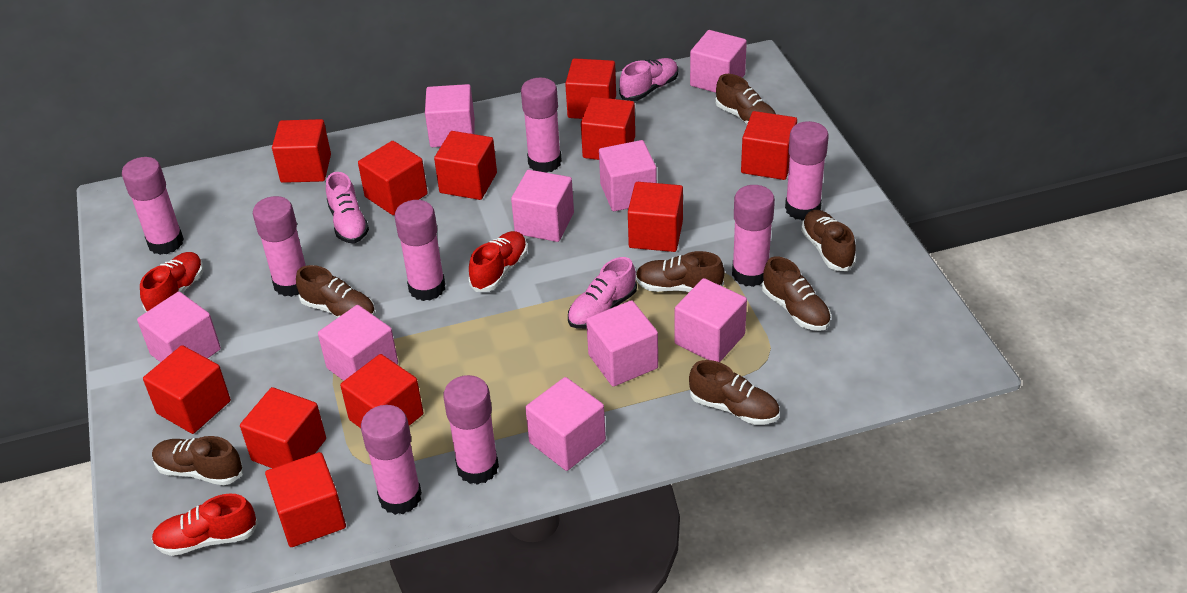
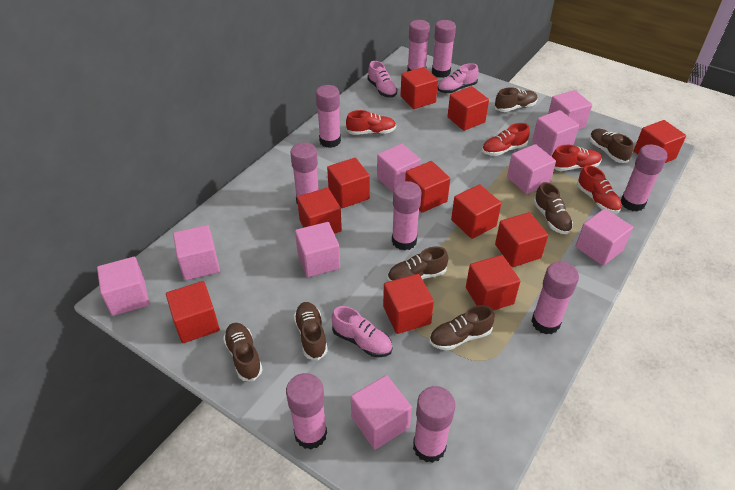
pink glue stick: 8 -> 9
red shoe: 3 -> 4

